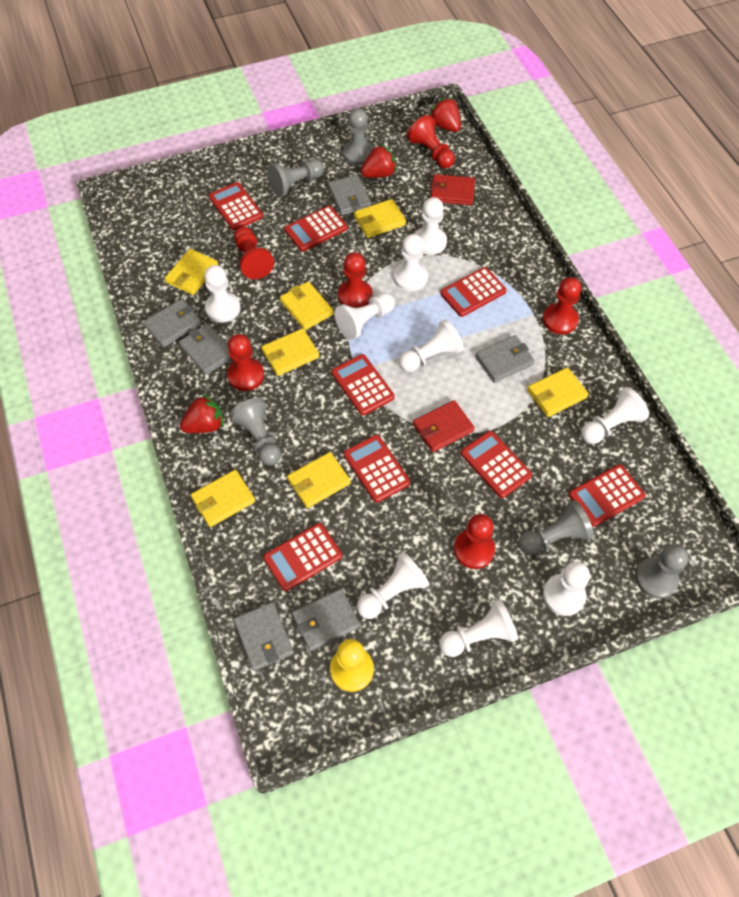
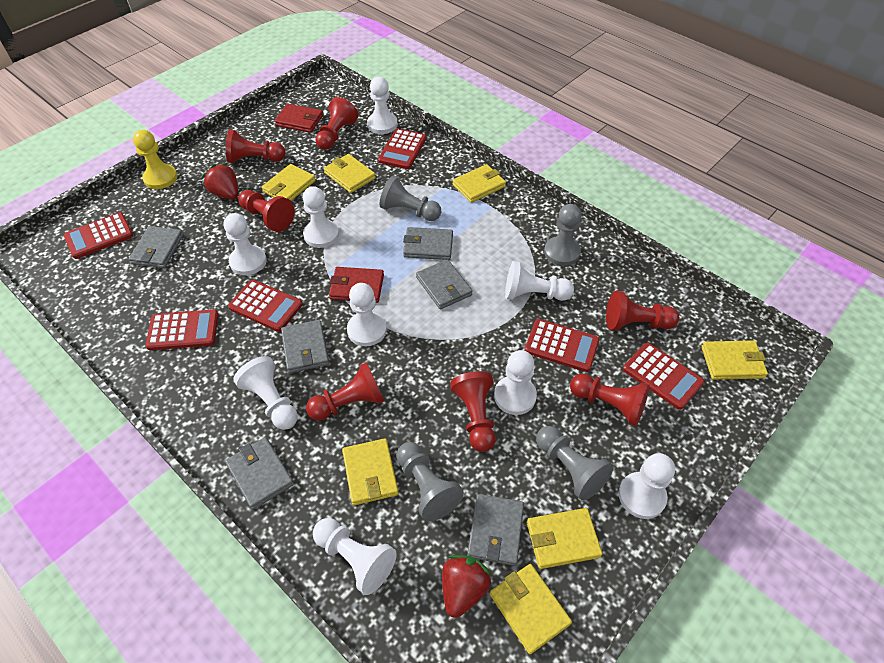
grey pawn: 5 -> 4
red calculator: 8 -> 6
red pawn: 6 -> 7
red strawberry: 3 -> 2

